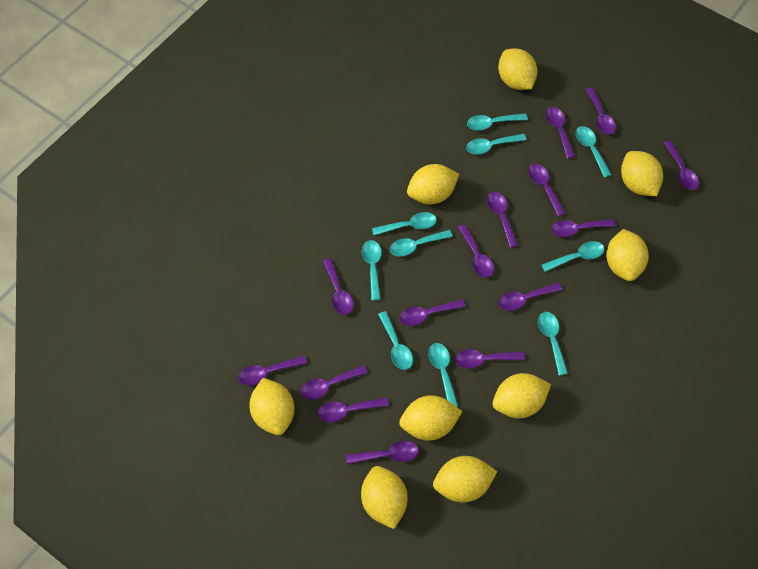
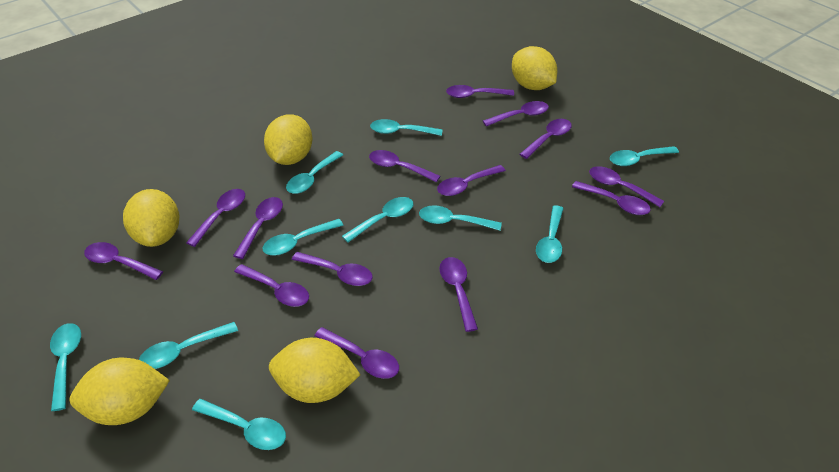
purple spoon: 15 -> 14
yellow lemon: 9 -> 5

